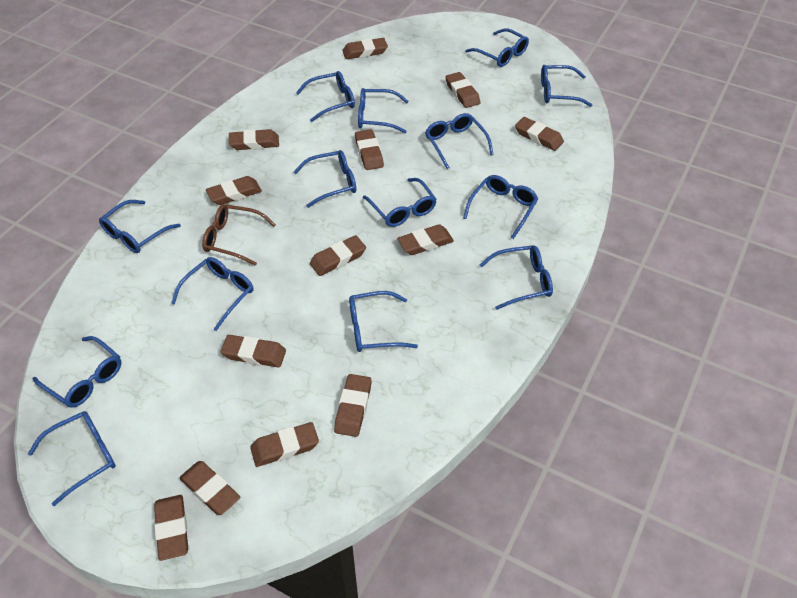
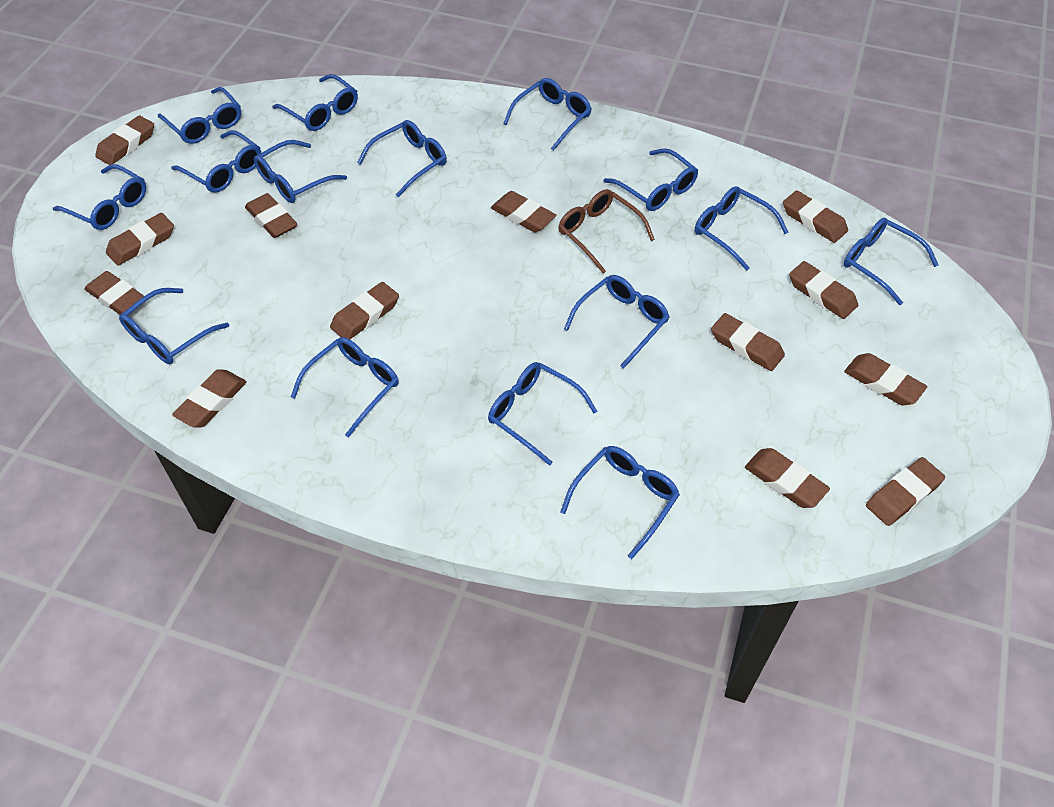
blue glasses: 14 -> 15

